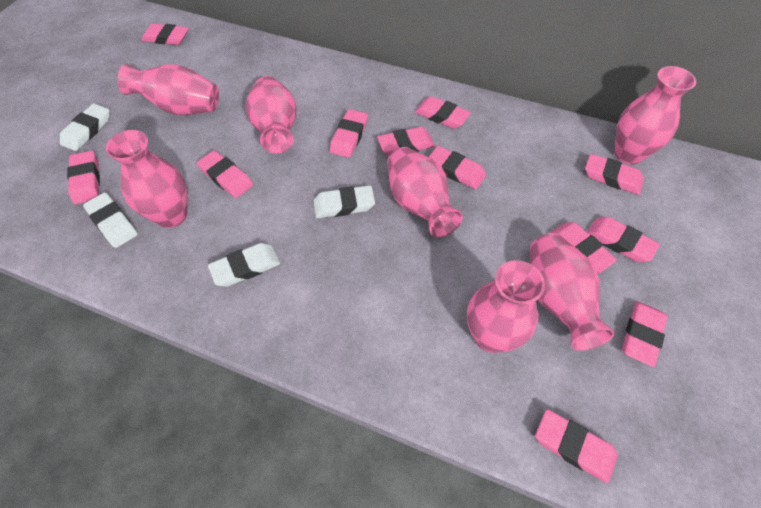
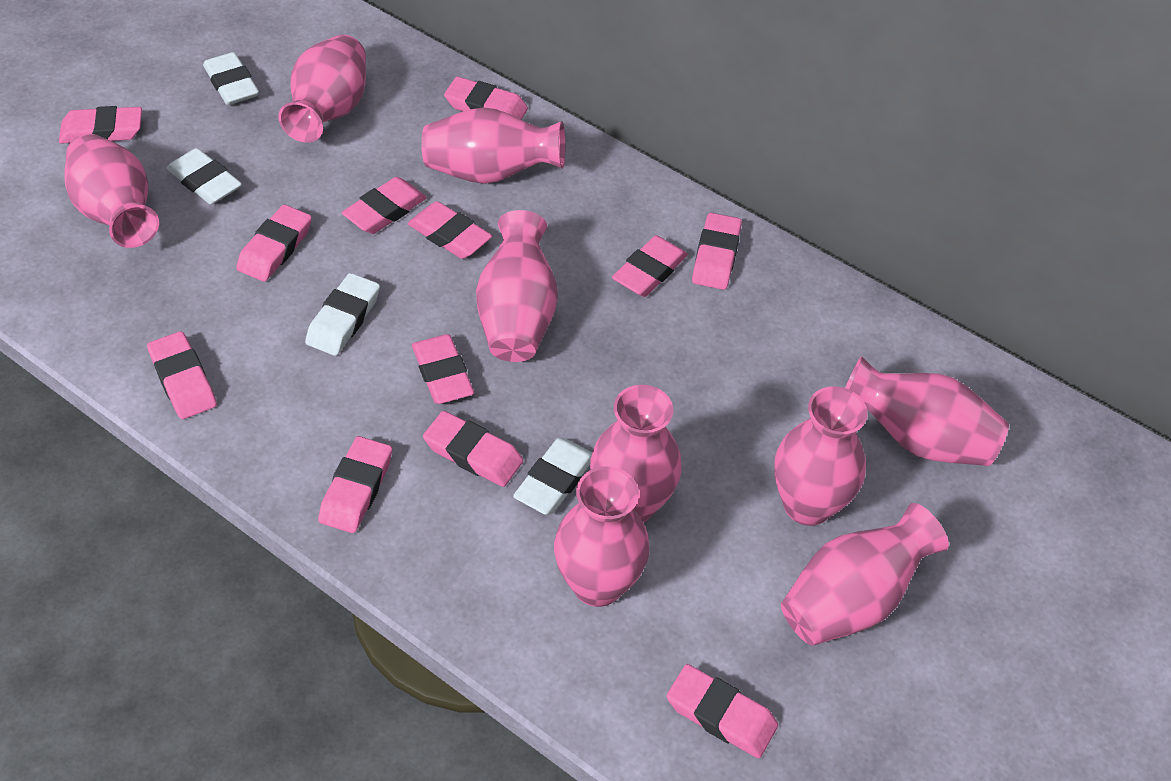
pink vase: 7 -> 9

